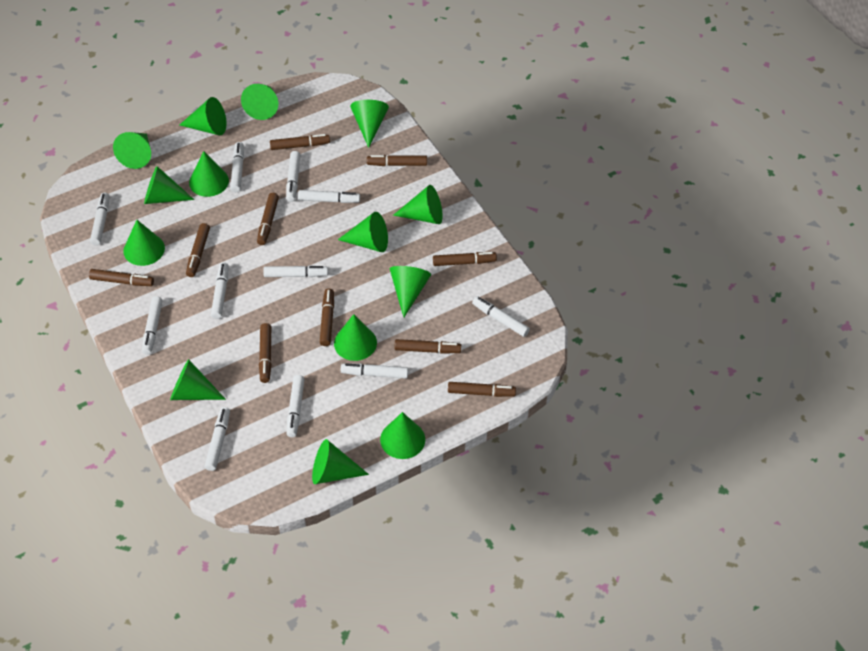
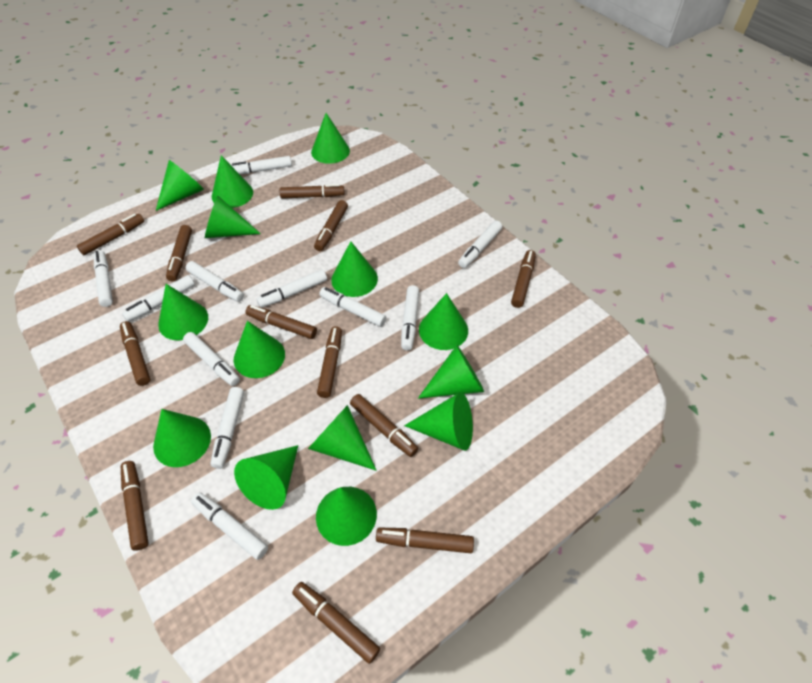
brown marker: 10 -> 12

